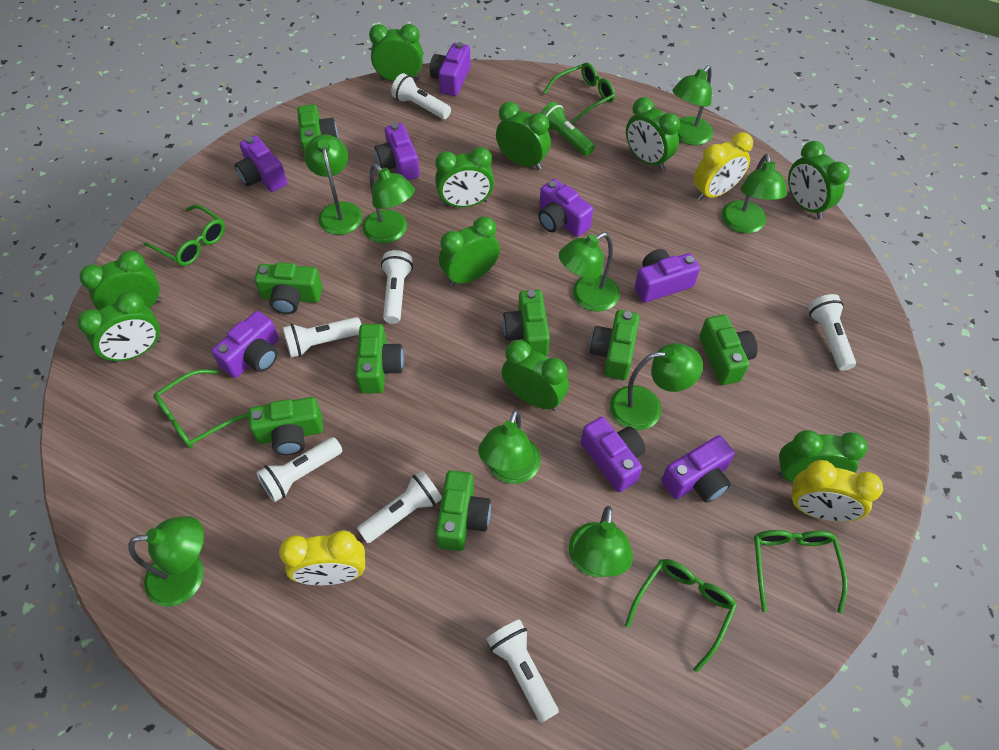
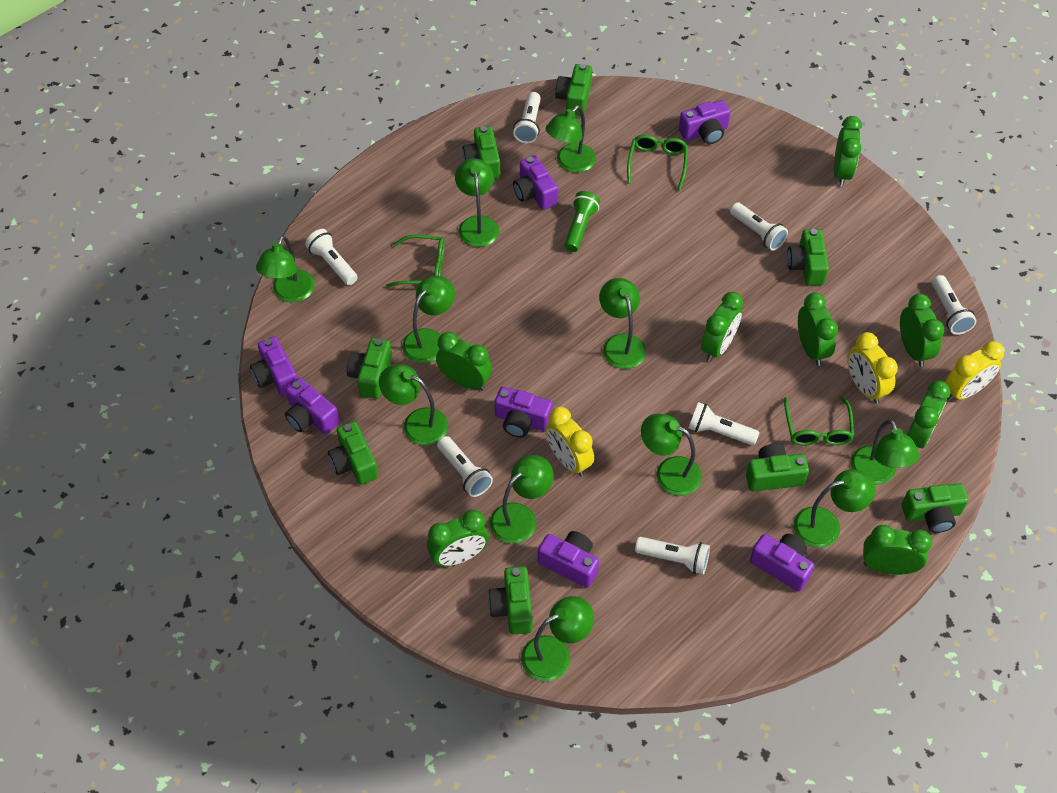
green clock: 10 -> 8
green glasses: 5 -> 3
green lamp: 9 -> 11
purple camera: 8 -> 7

